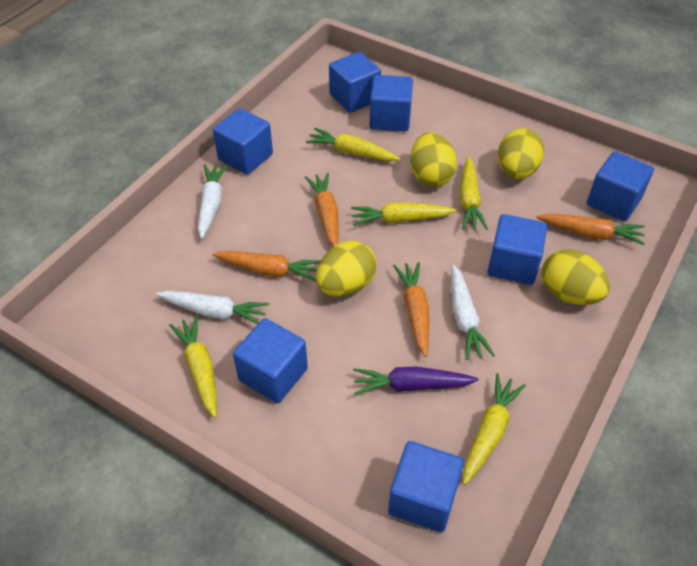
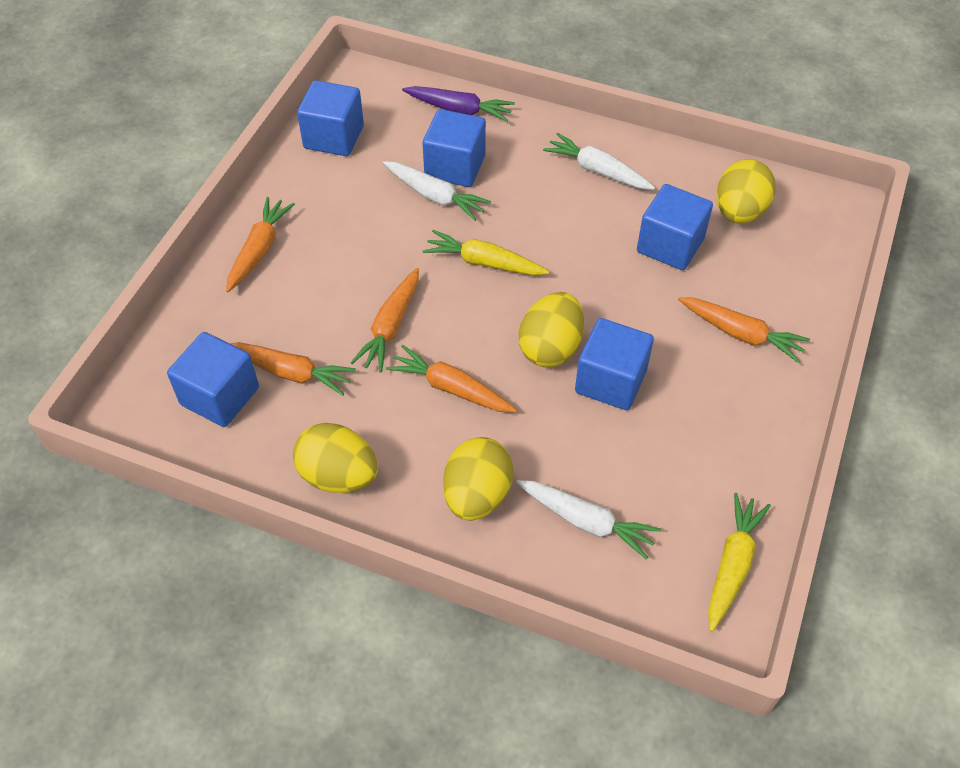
blue cube: 7 -> 5
orange carrot: 4 -> 5
yellow carrot: 5 -> 2

